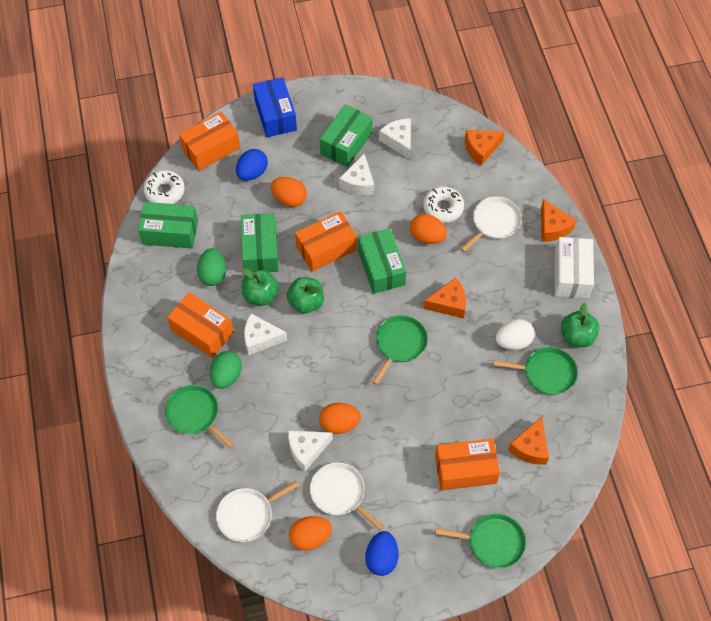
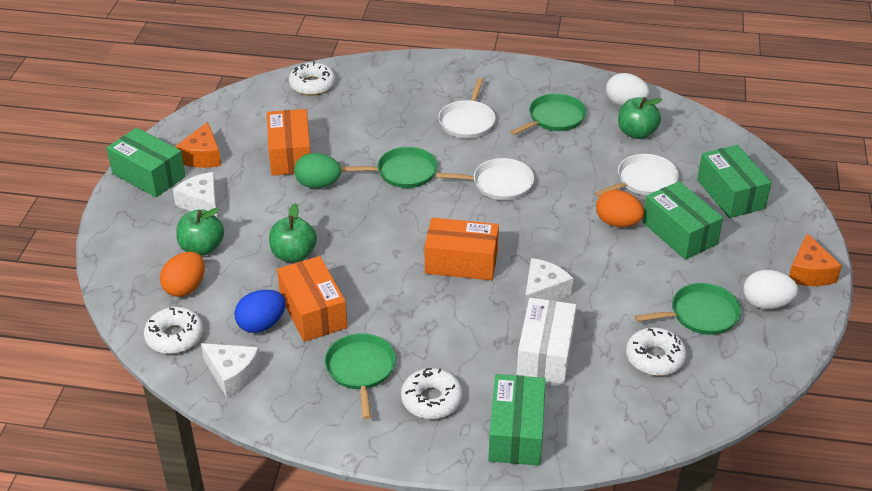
blue box: 1 -> 0
blue egg: 2 -> 1
green egg: 2 -> 1
orange box: 4 -> 3
orange cheese: 4 -> 2
orange egg: 4 -> 2
white cheese: 4 -> 3
white donut: 2 -> 4
white egg: 1 -> 2

